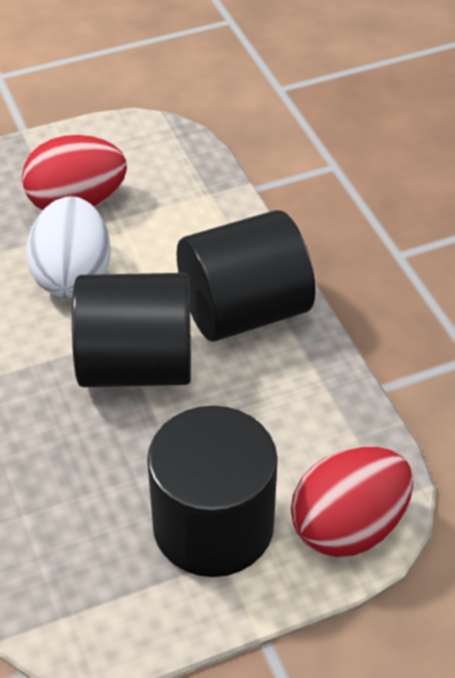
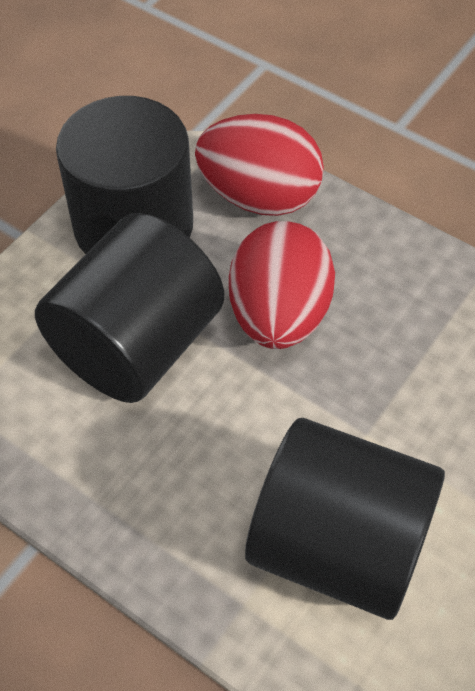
white egg: 1 -> 0

